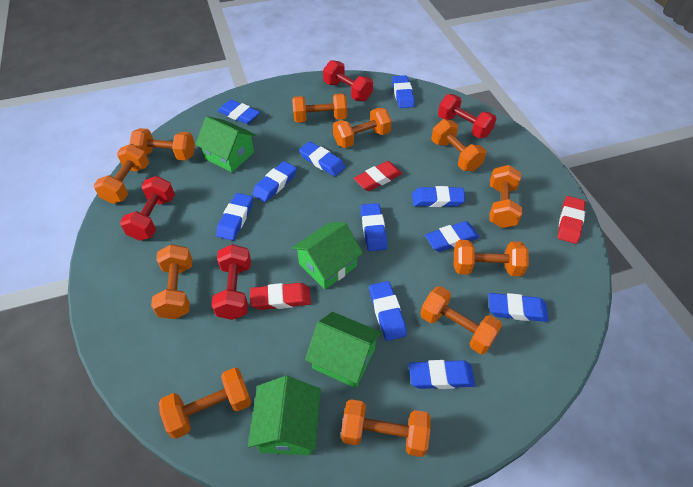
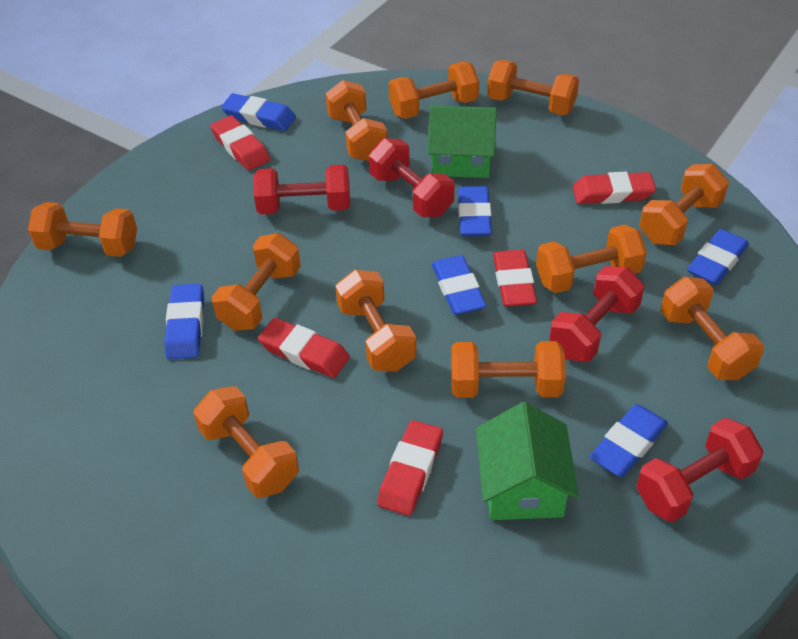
blue eraser: 11 -> 6
green house: 4 -> 2
red eraser: 3 -> 5

